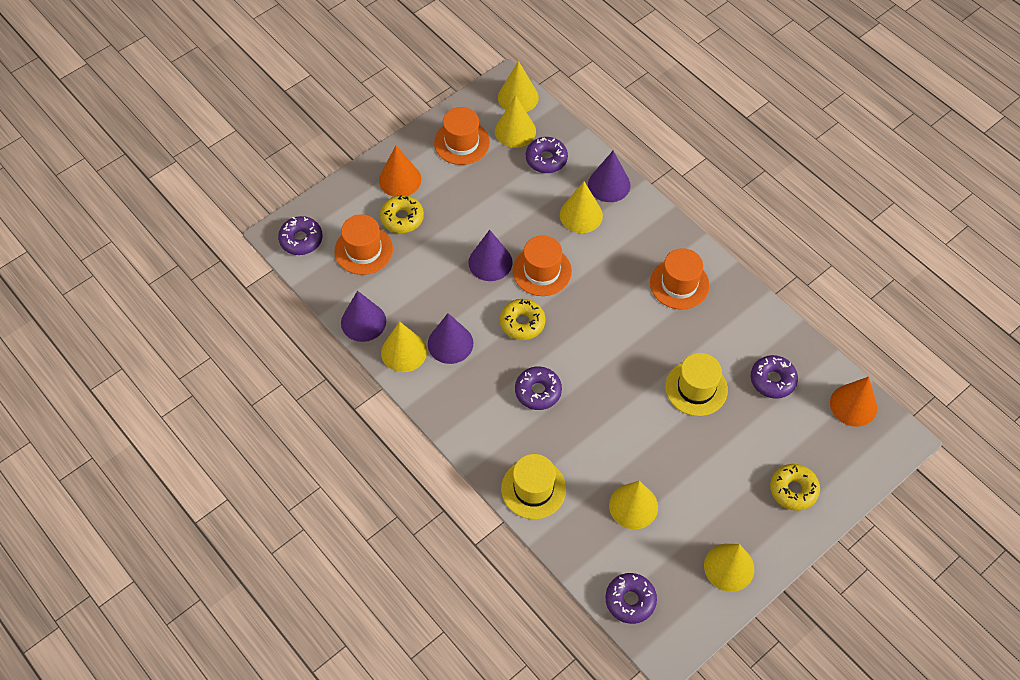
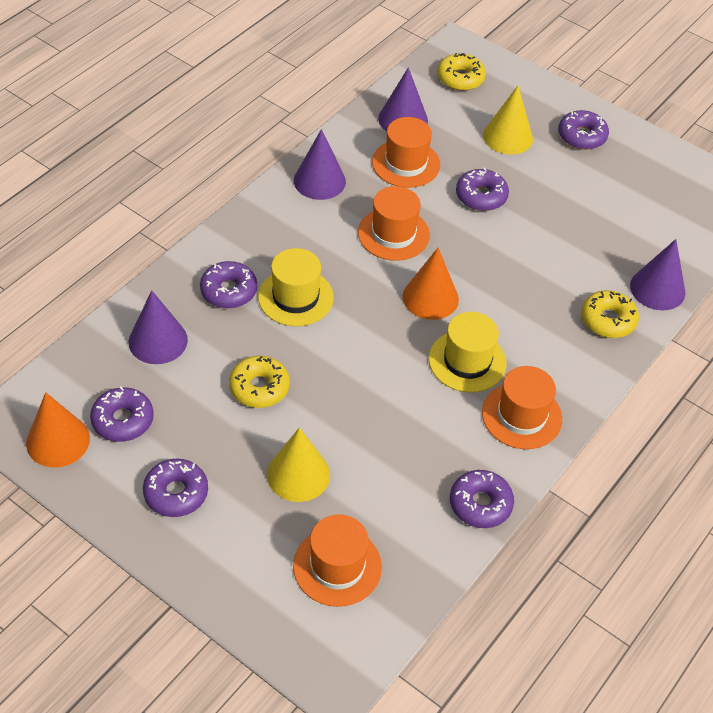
purple donut: 5 -> 6
yellow cone: 6 -> 2

